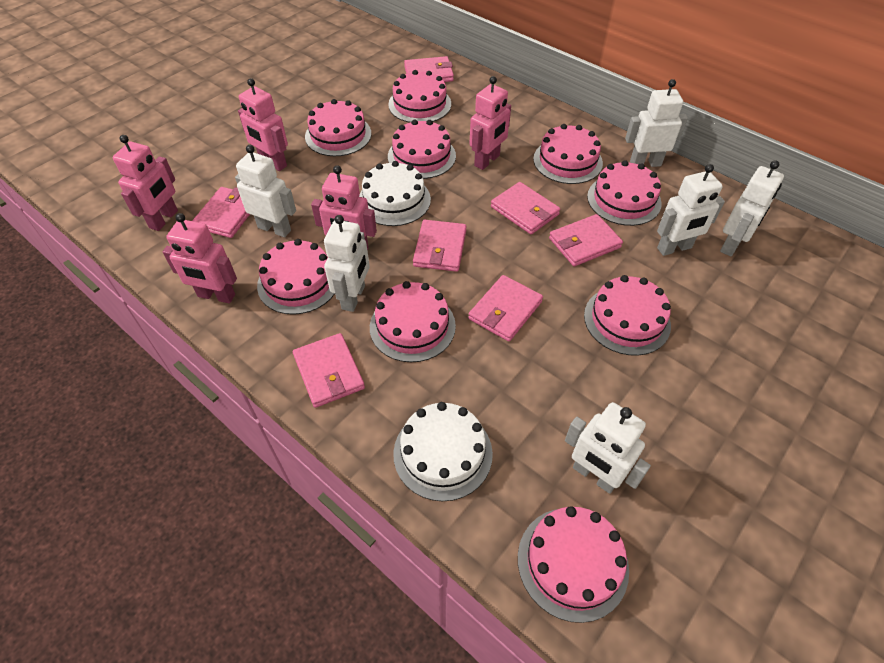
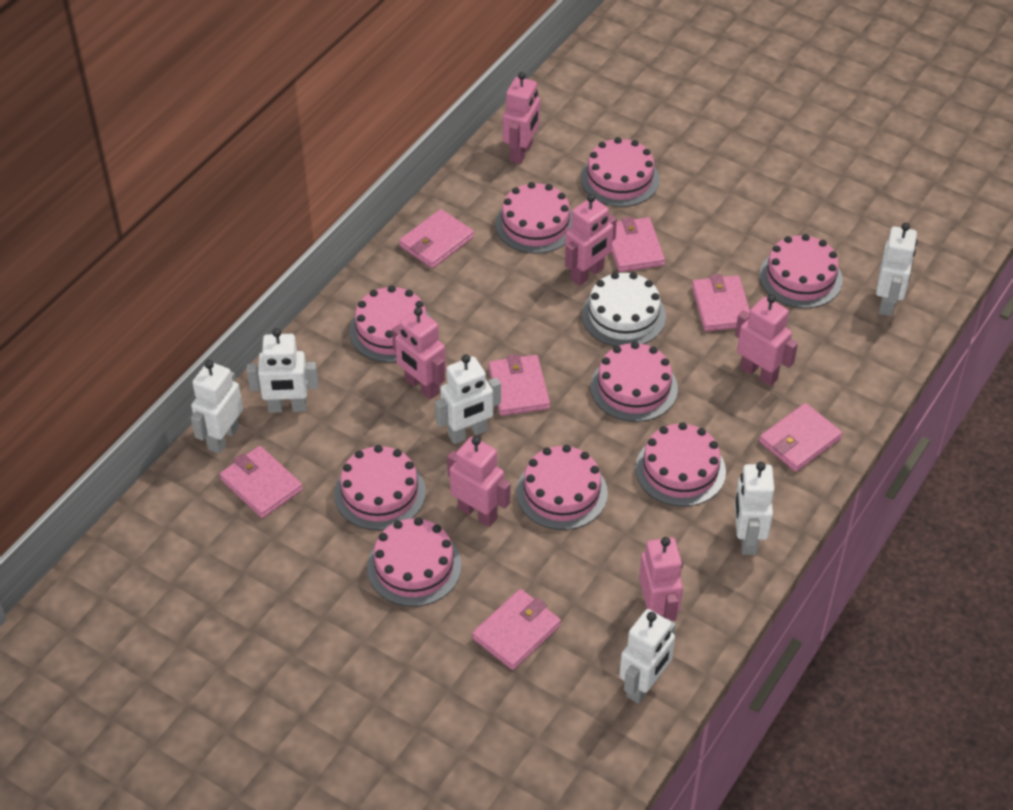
pink robot: 5 -> 6
white cake: 2 -> 1

